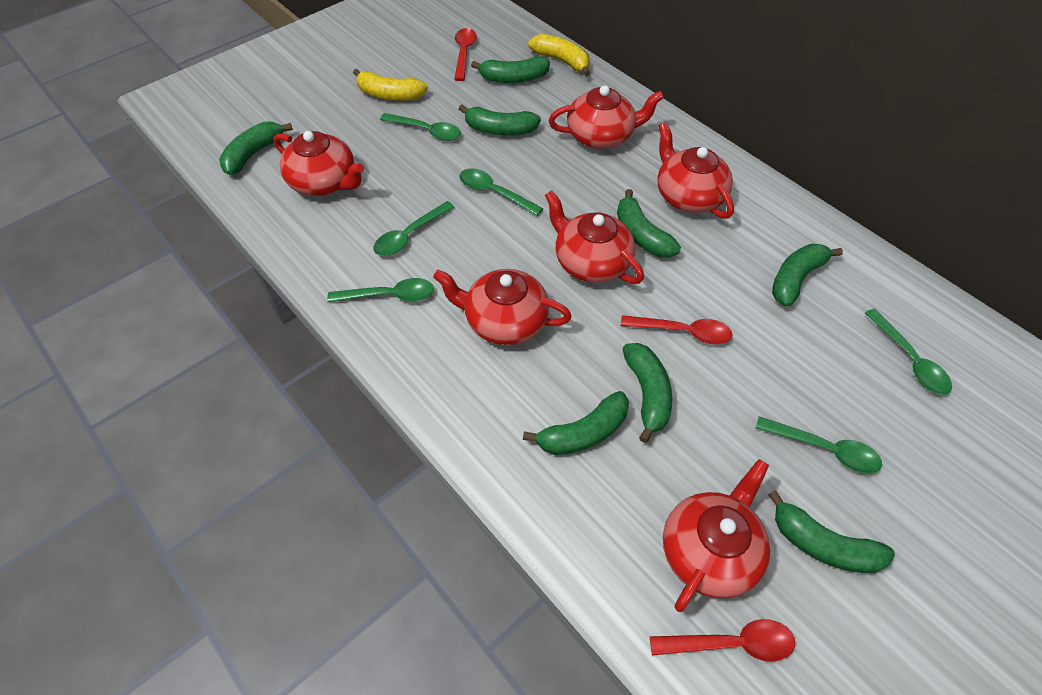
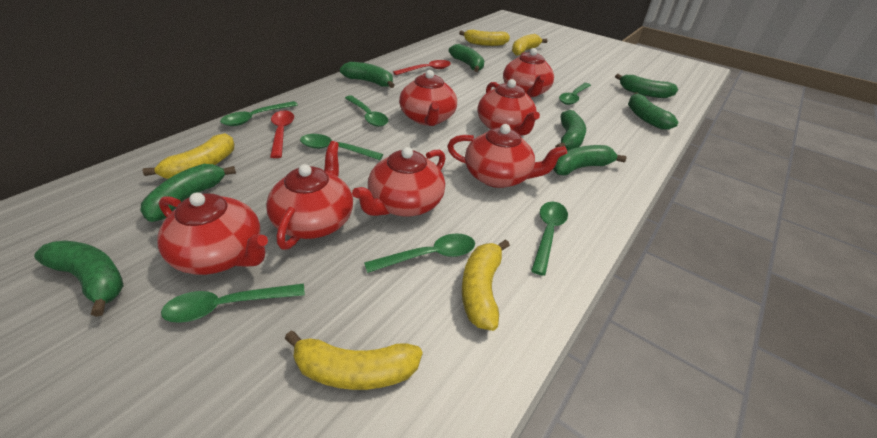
green spoon: 6 -> 7
red spoon: 3 -> 2
red teapot: 6 -> 7
yellow banana: 2 -> 5

